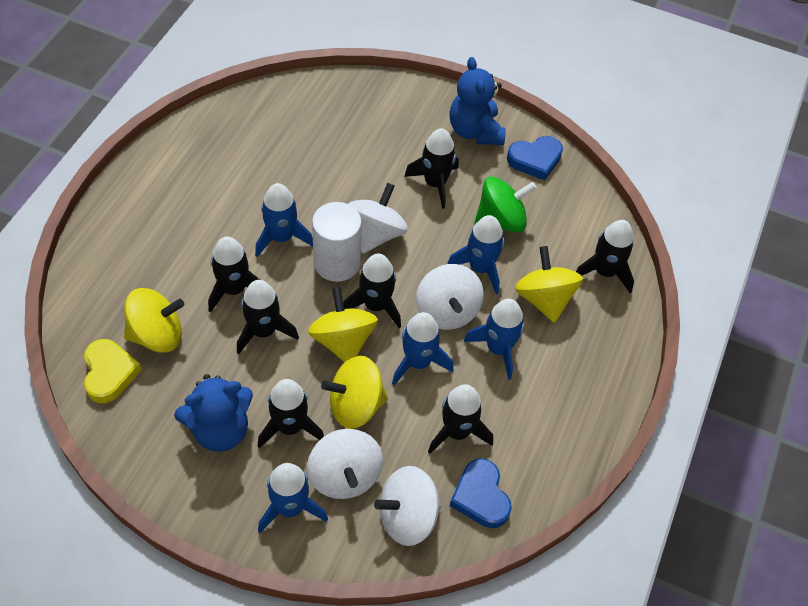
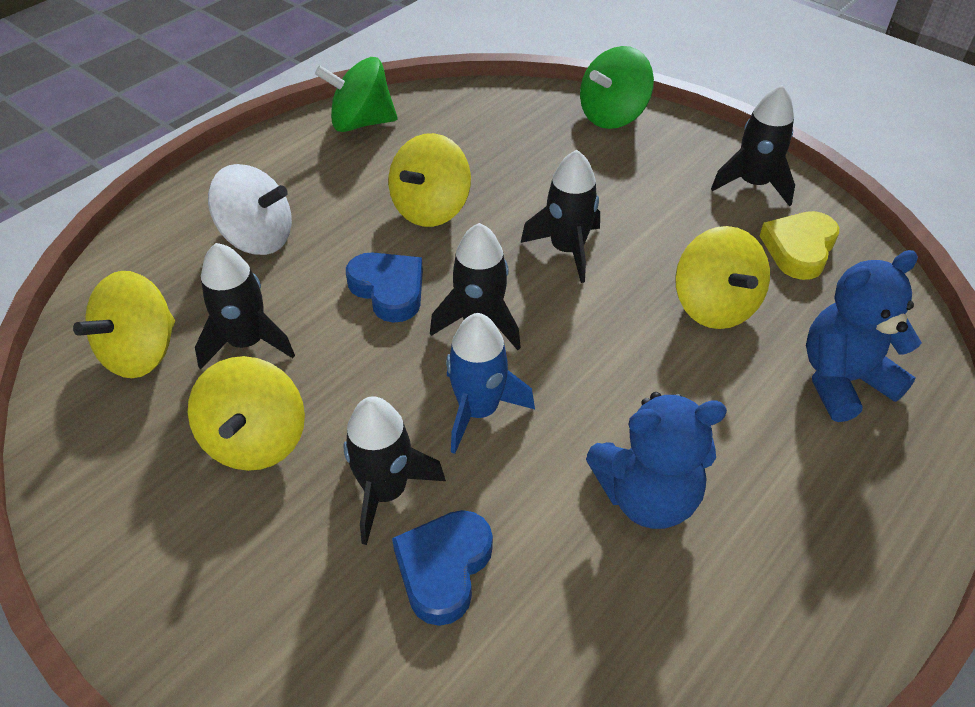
black rocket: 7 -> 5
blue rocket: 5 -> 1
green spinning top: 1 -> 2
white cylinder: 1 -> 0
white spinning top: 4 -> 1

